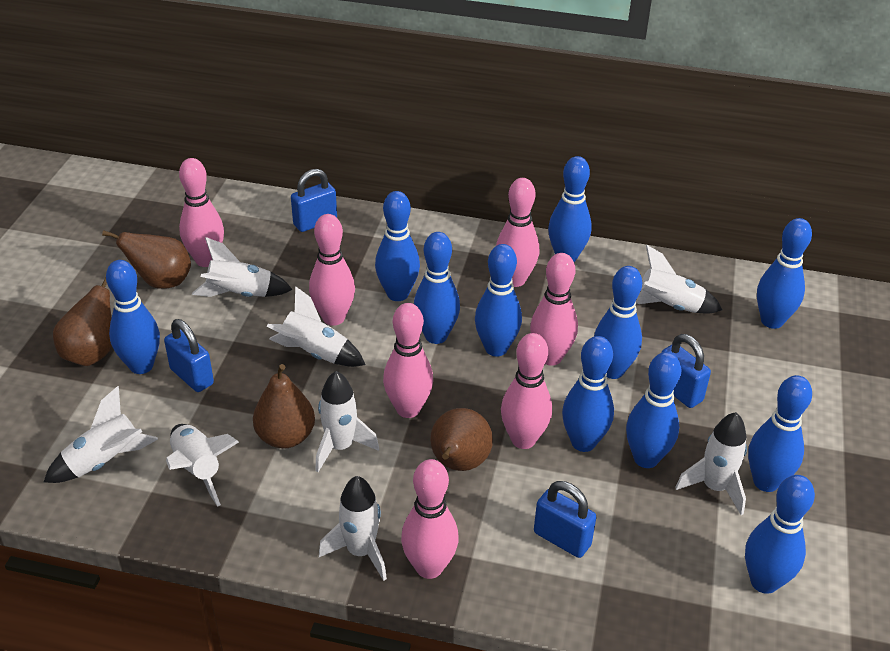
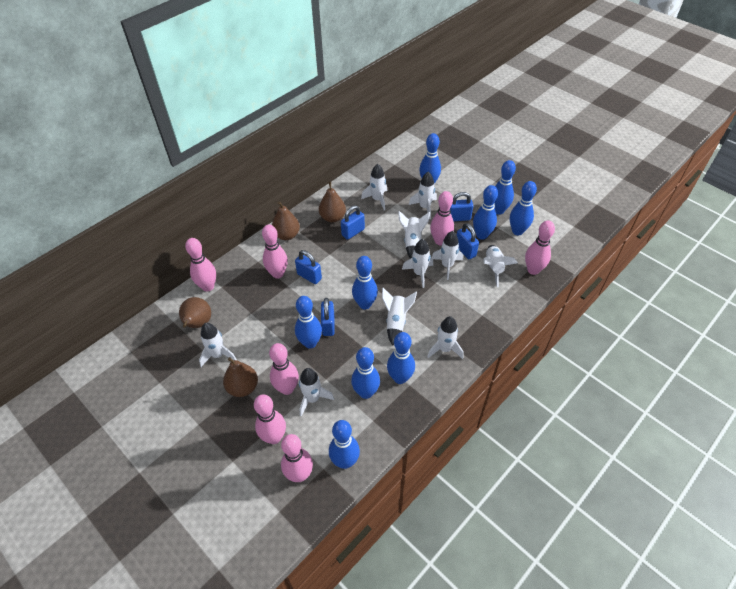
blue bowling pin: 11 -> 9
blue padlock: 4 -> 5
white rocket: 8 -> 10

